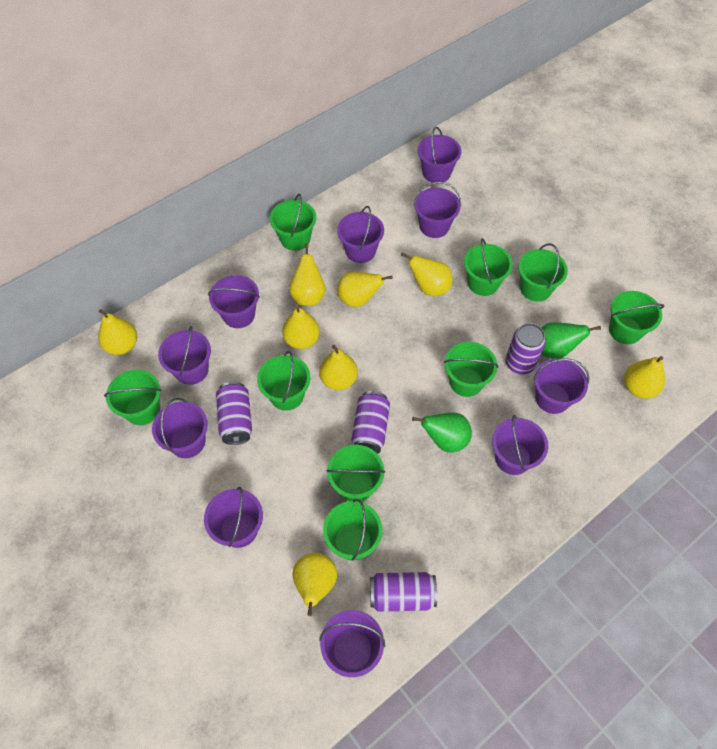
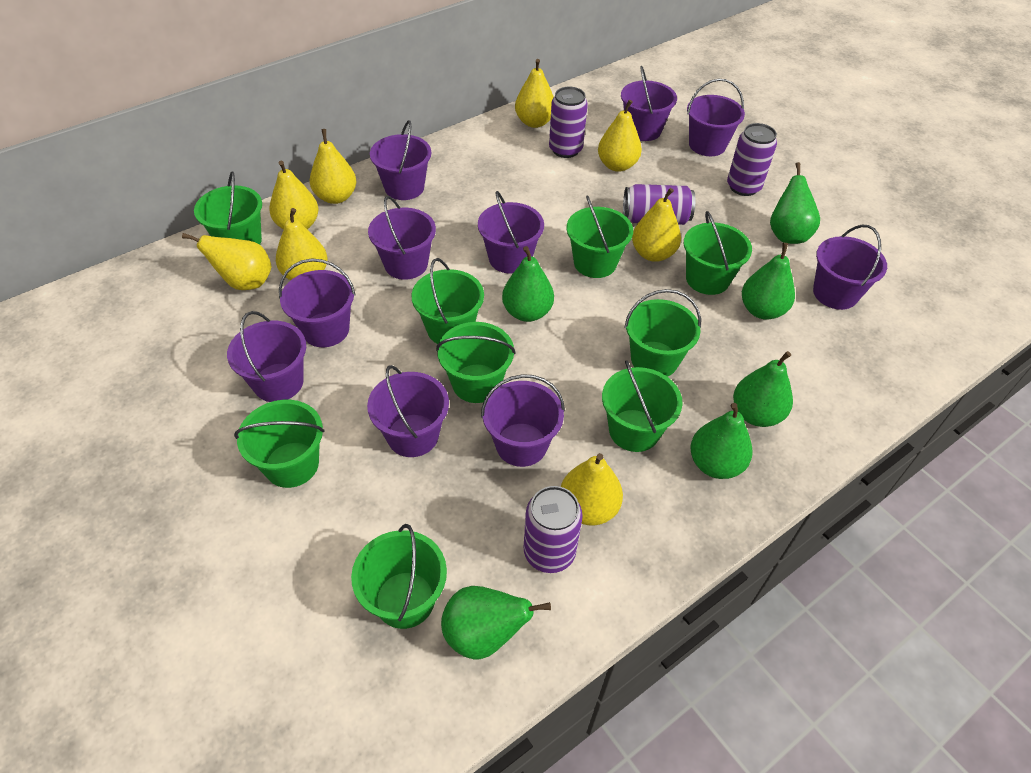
green pear: 2 -> 6

